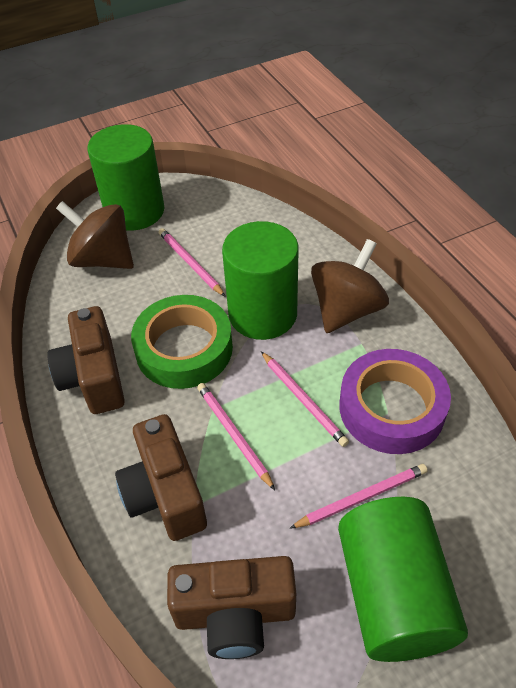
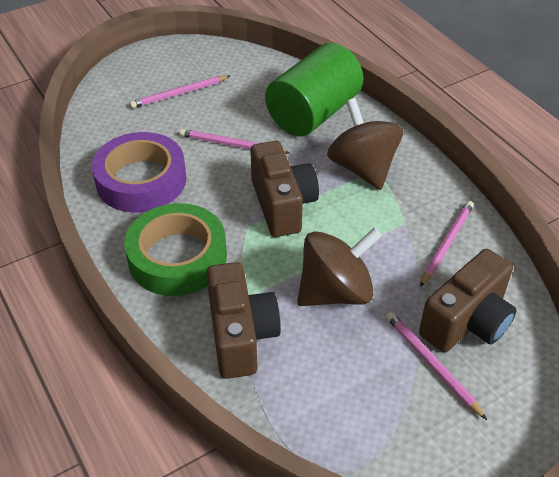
green cylinder: 3 -> 1

